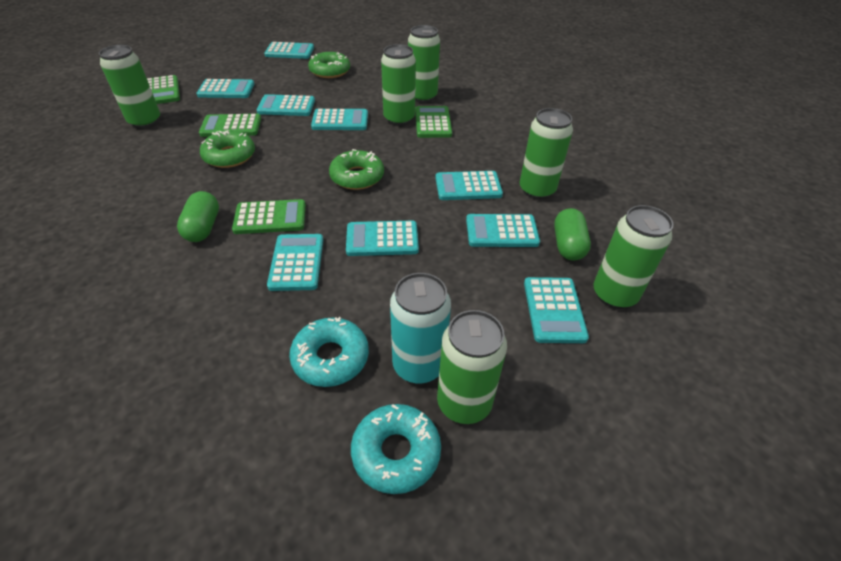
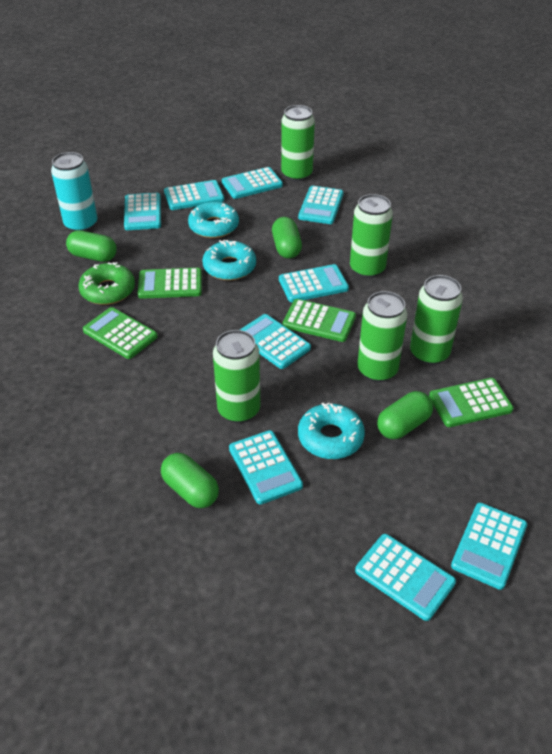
green can: 6 -> 5
green capsule: 2 -> 4
green donut: 3 -> 1
turquoise donut: 2 -> 3

